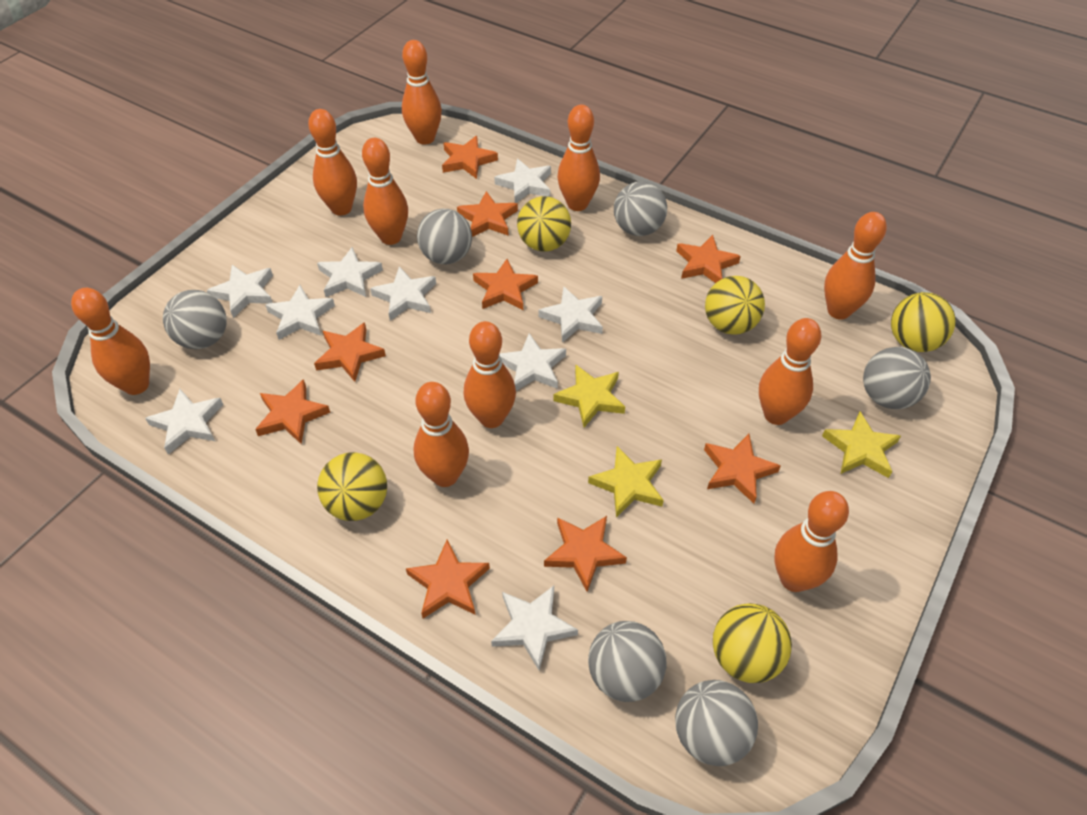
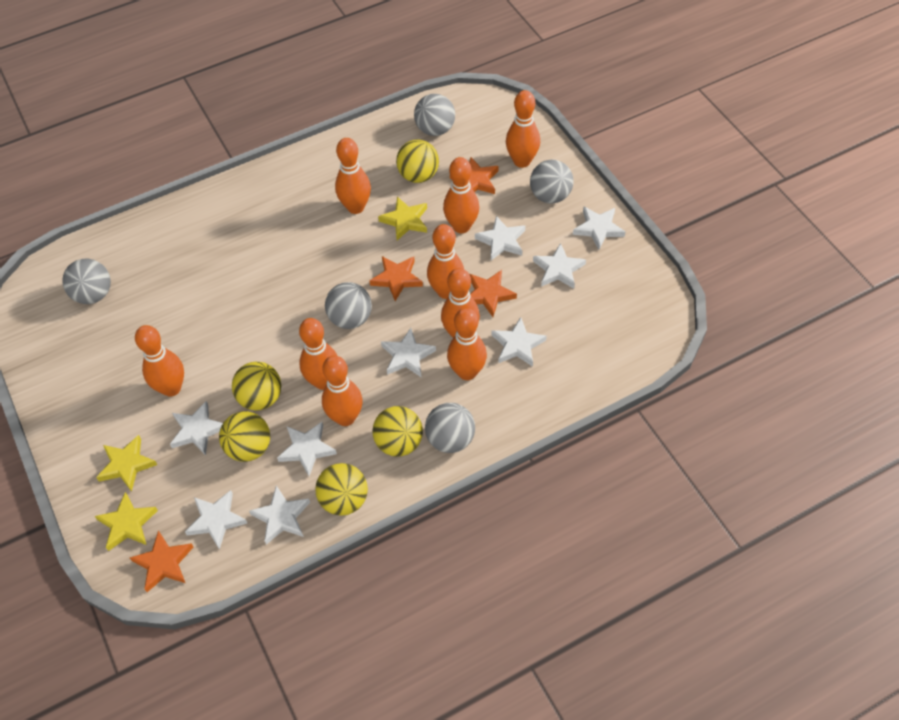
grey ball: 6 -> 5
orange bowling pin: 10 -> 9
orange star: 9 -> 4

